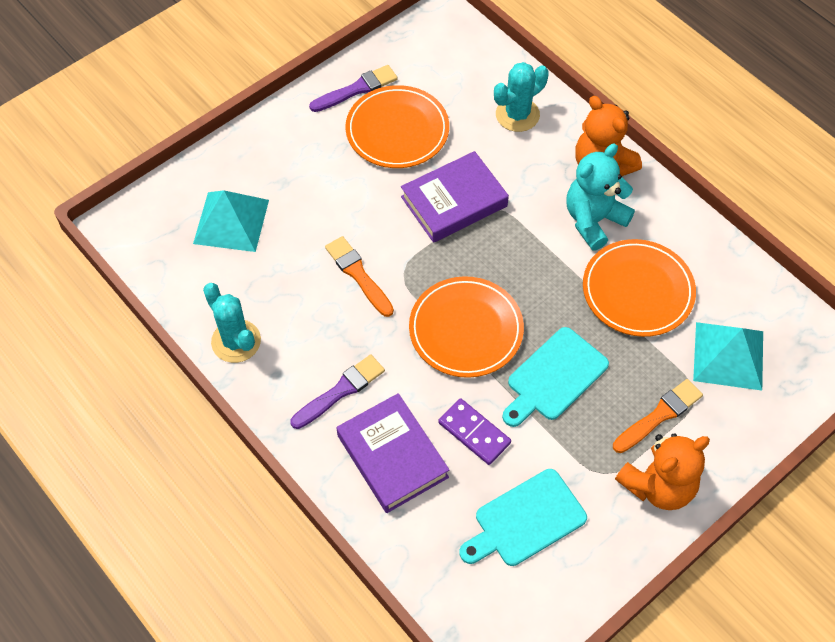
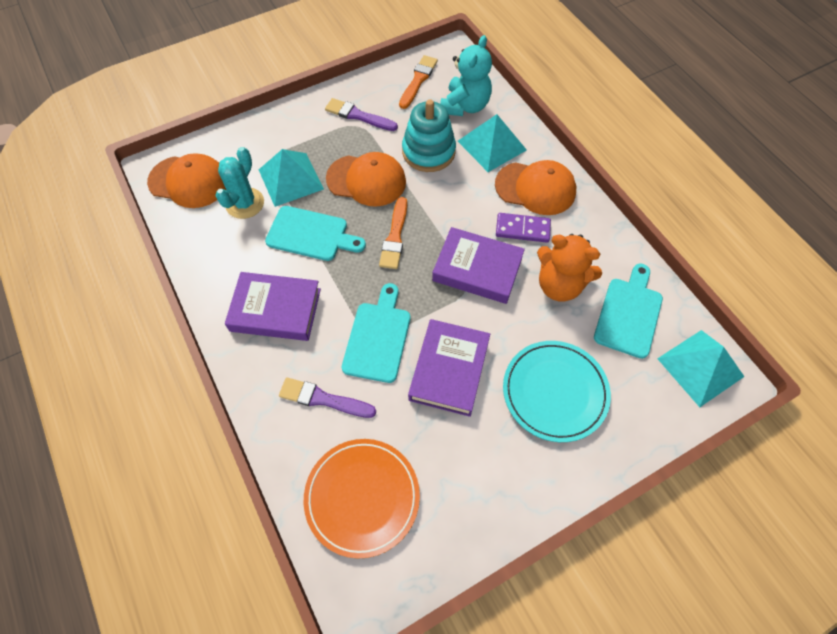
orange cap: 0 -> 3
orange plate: 3 -> 1
orange teddy bear: 2 -> 1
purple book: 2 -> 3
turquoise cactus: 2 -> 1
turquoise cutting board: 2 -> 3
turquoise plate: 0 -> 1
turquoise pyramid: 2 -> 3
turquoise stacking toy: 0 -> 1

